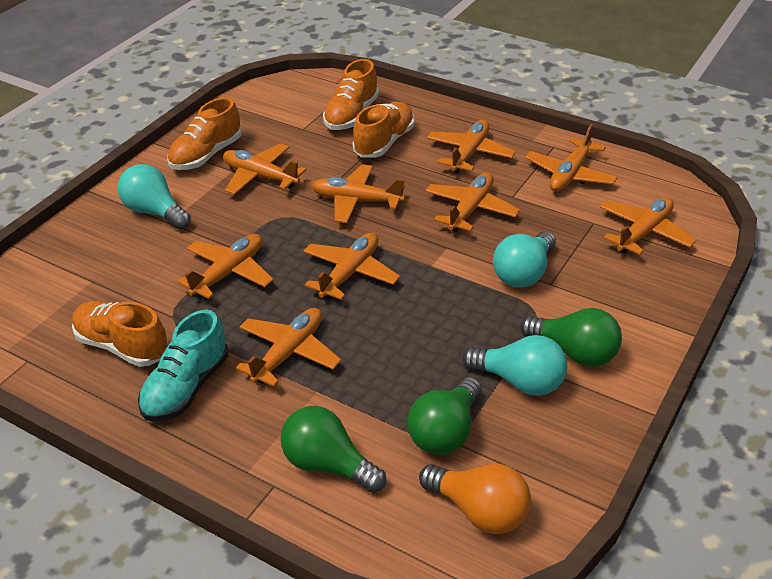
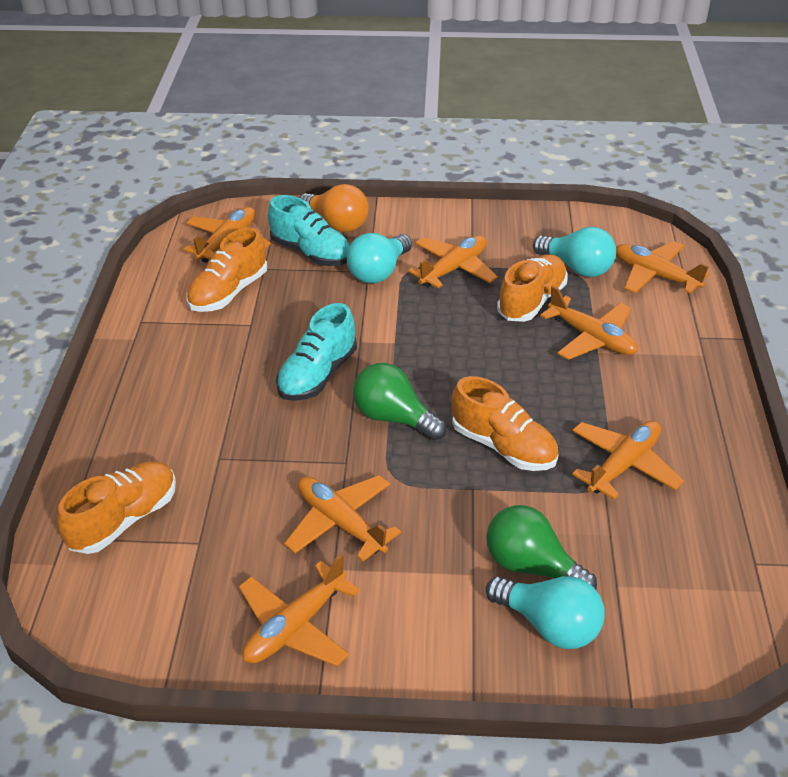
green light bulb: 3 -> 2
orange plane: 9 -> 7
turquoise shoe: 1 -> 2

